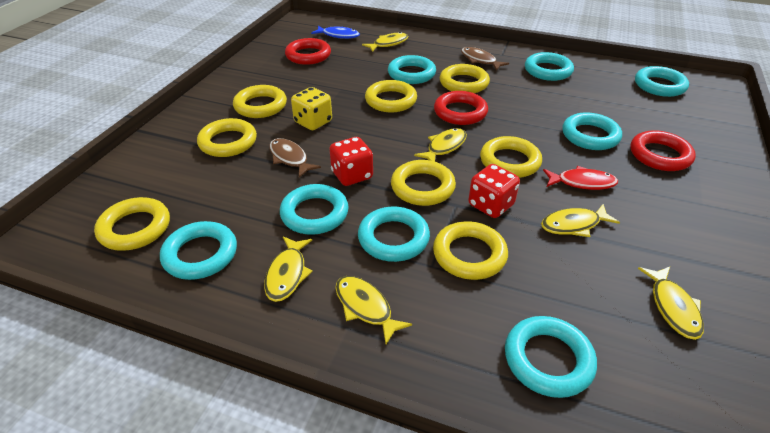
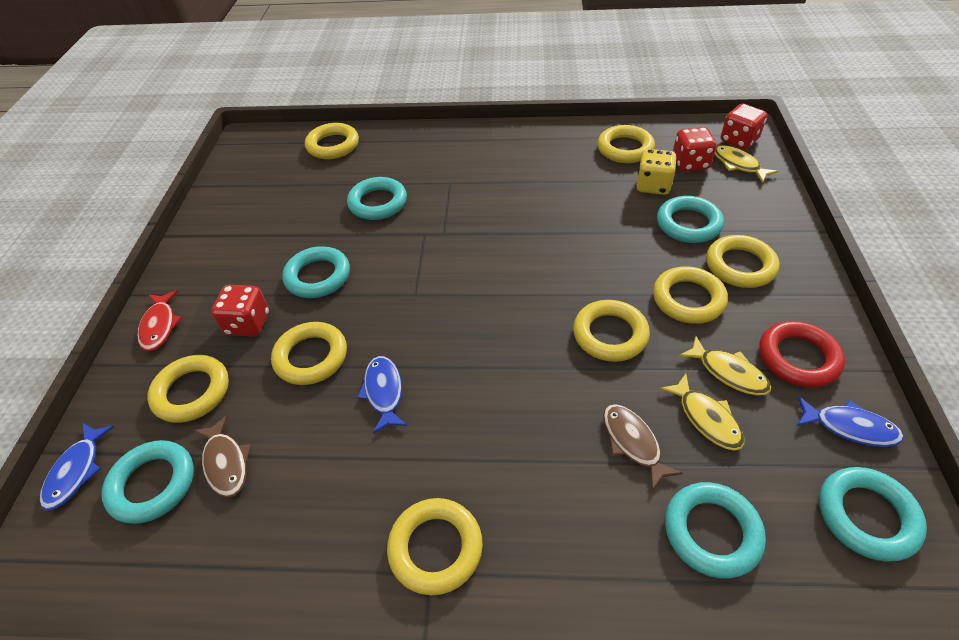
blue fish: 1 -> 3
red dice: 2 -> 3
red ring: 3 -> 1
turquoise ring: 8 -> 6
yellow fish: 6 -> 3

